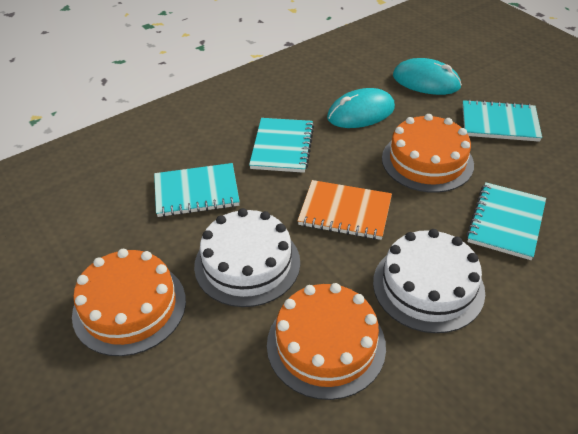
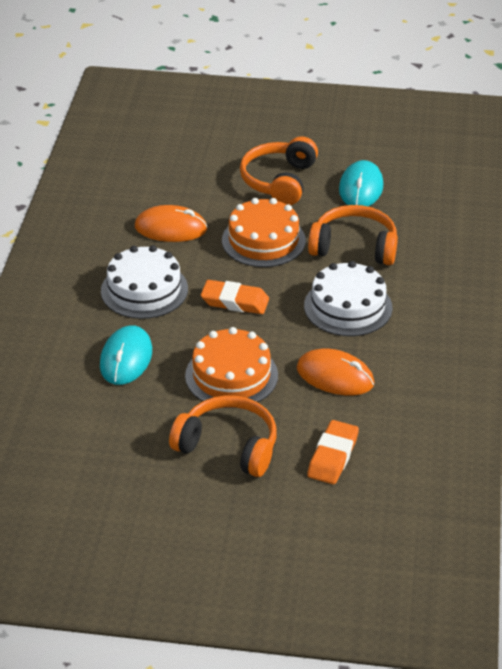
orange cake: 3 -> 2
orange eraser: 0 -> 2
orange headphones: 0 -> 3
orange mouse: 0 -> 2
orange notebook: 1 -> 0
turquoise notebook: 4 -> 0

